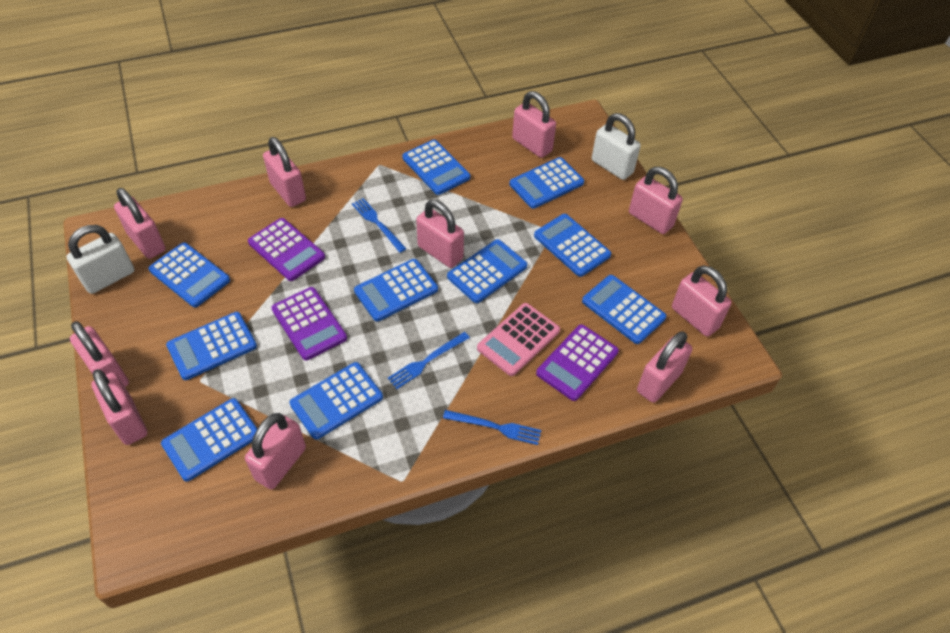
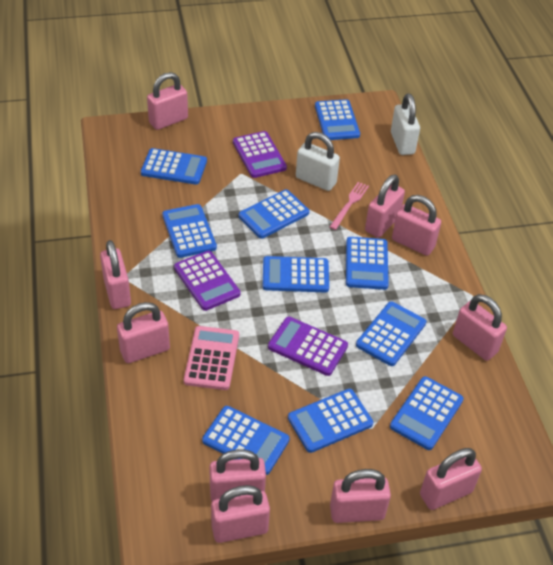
blue fork: 3 -> 0
pink fork: 0 -> 1

